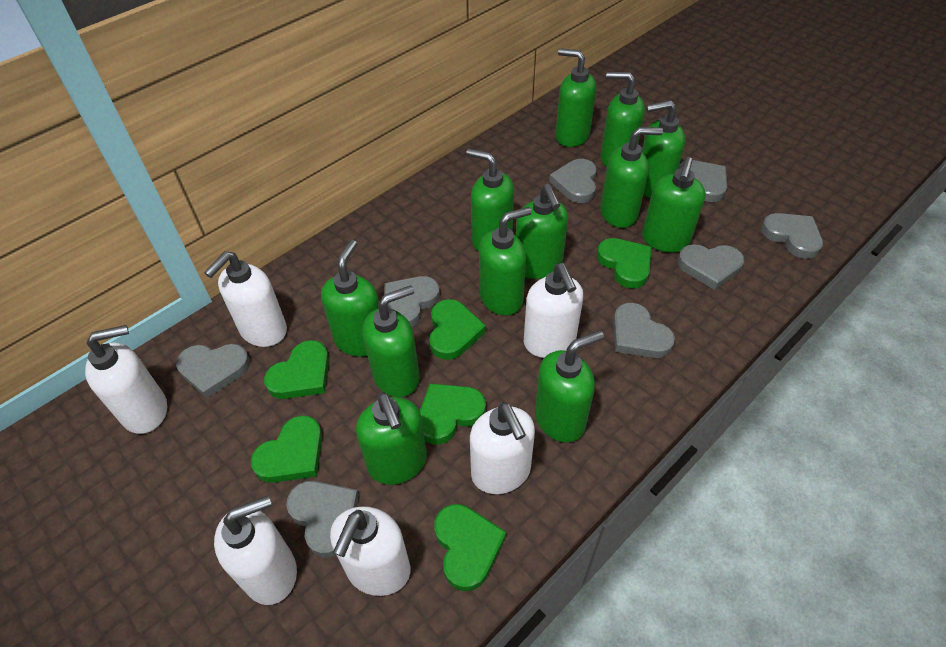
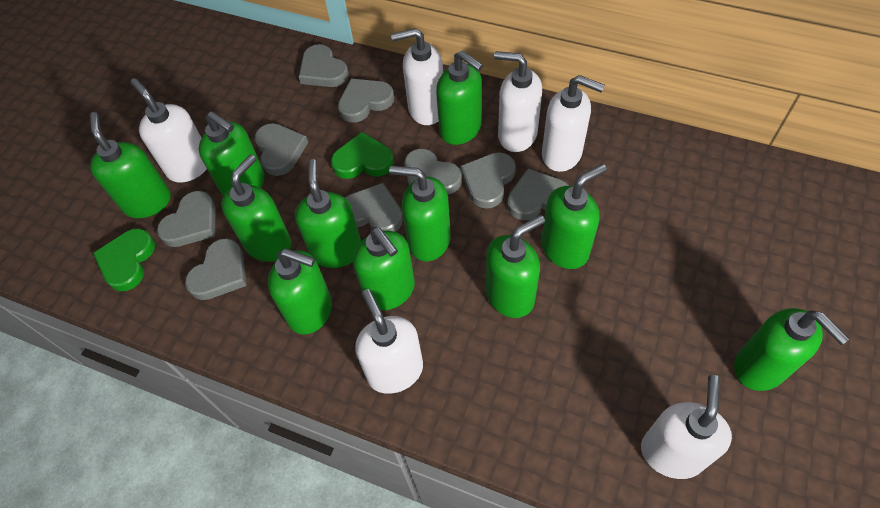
green heart: 6 -> 2
green soap dispenser: 12 -> 11
grey heart: 8 -> 9

